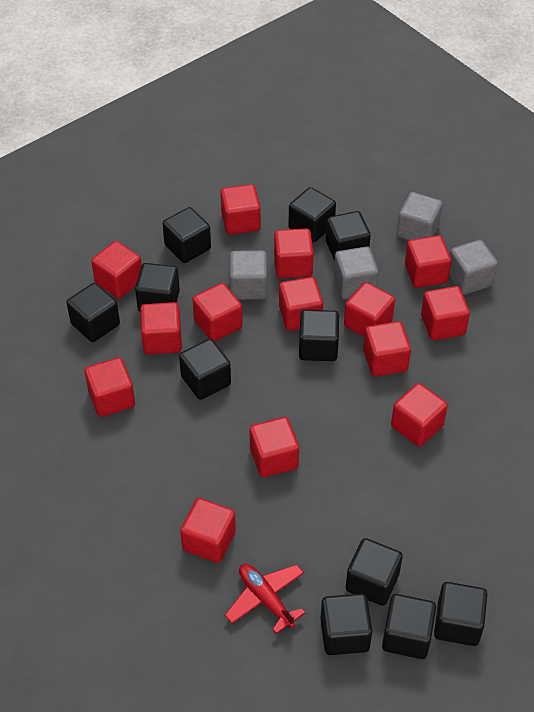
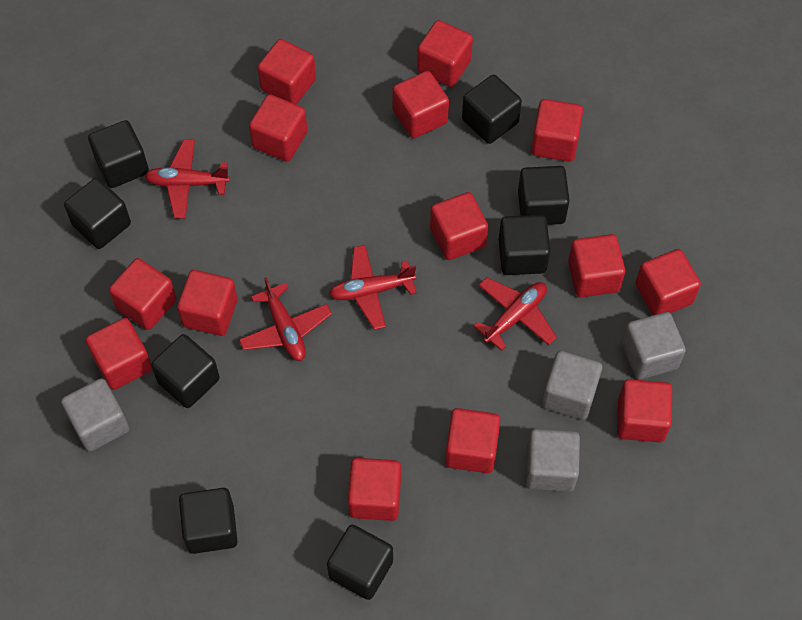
black cube: 11 -> 8
red plane: 1 -> 4

